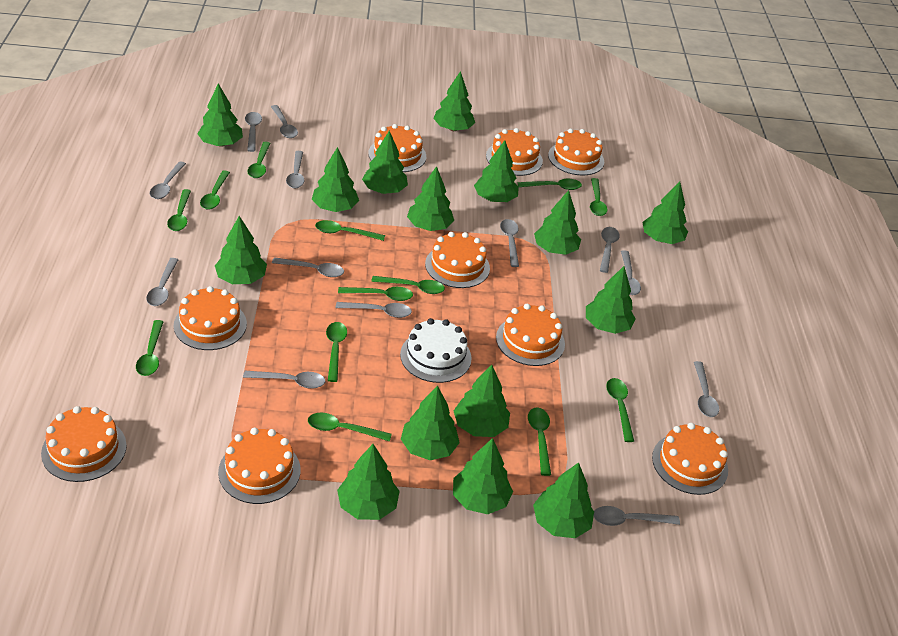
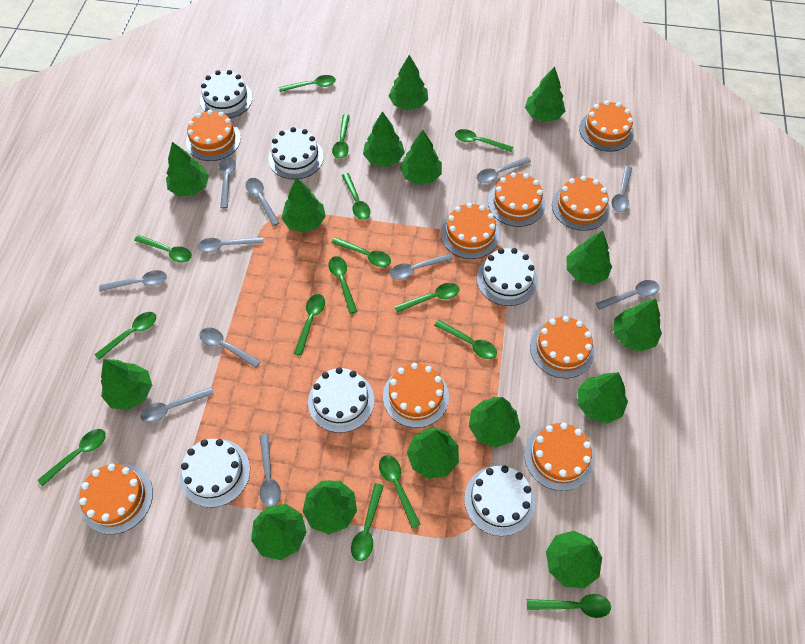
green spoon: 13 -> 15
grey spoon: 13 -> 11
white cake: 1 -> 6

